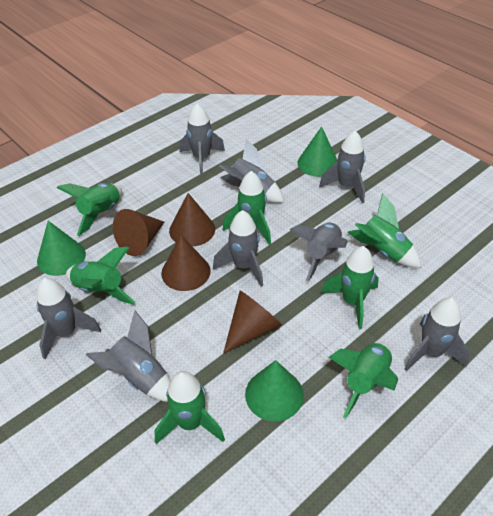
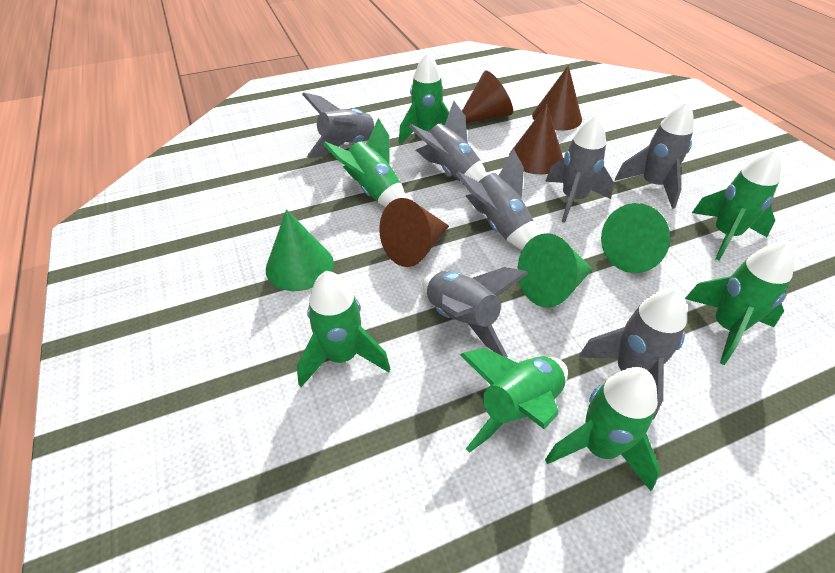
grey rocket: 8 -> 7

